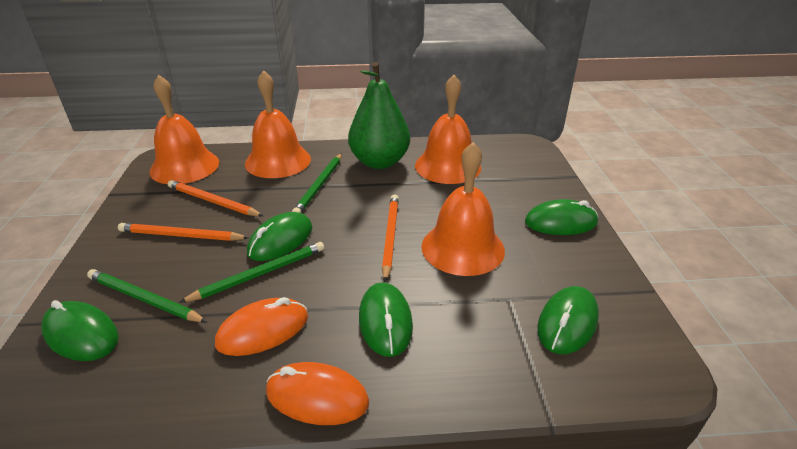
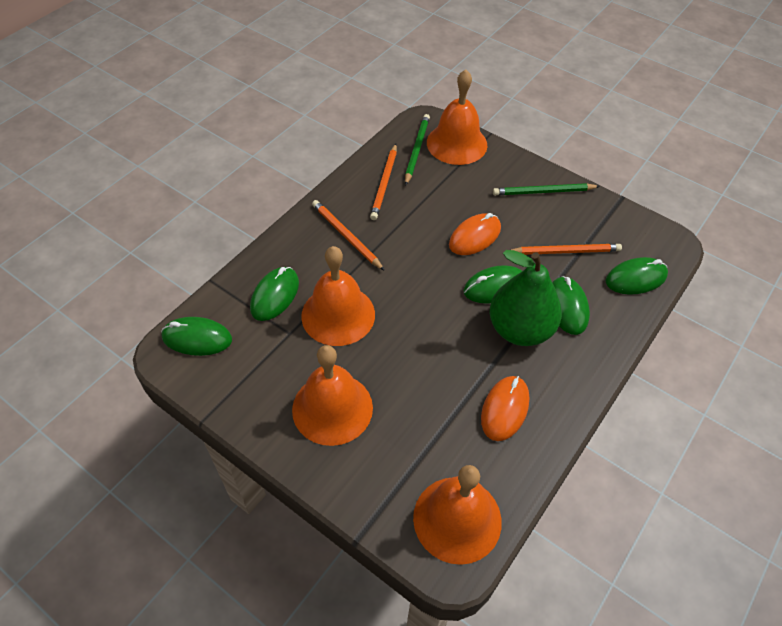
green pencil: 3 -> 2

